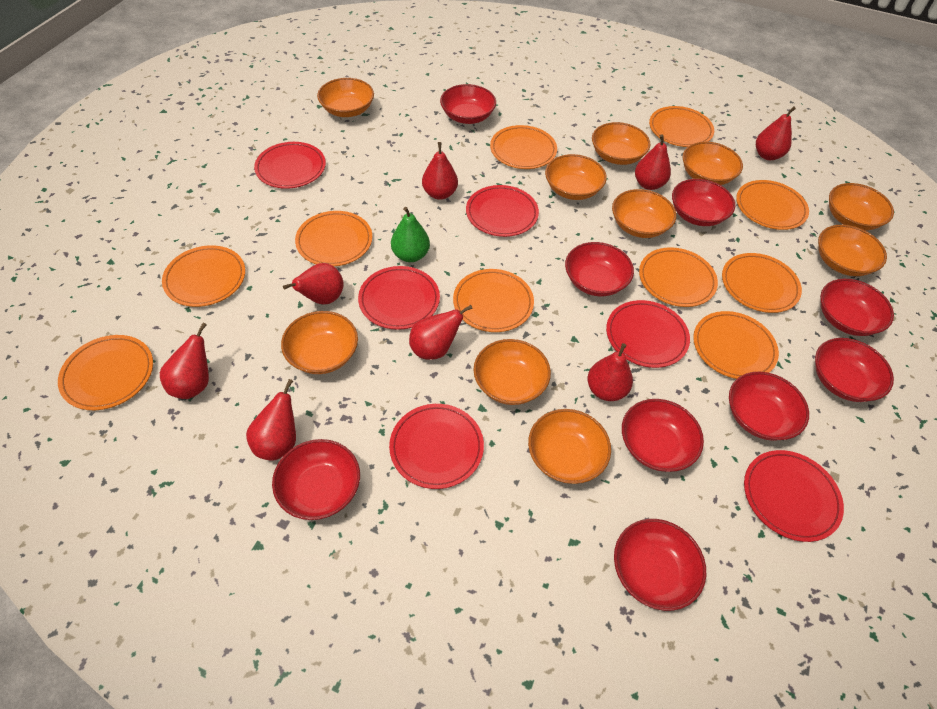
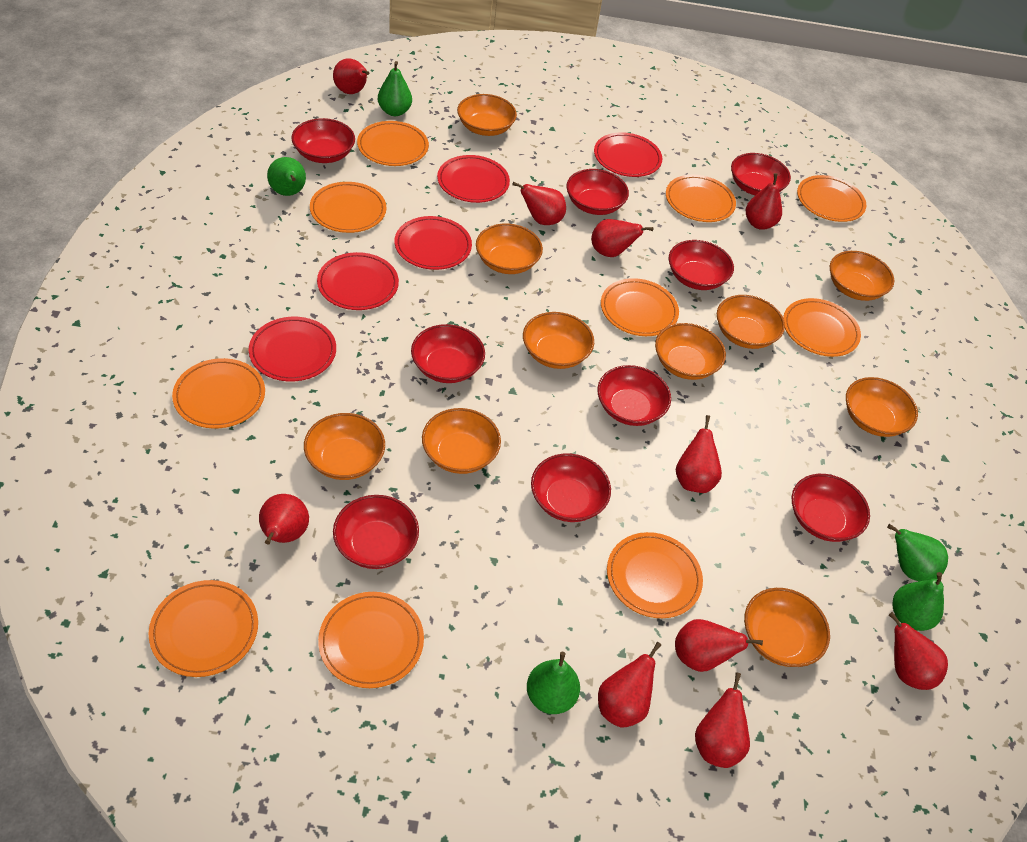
green pear: 1 -> 5
red pear: 8 -> 10
red plate: 6 -> 5

